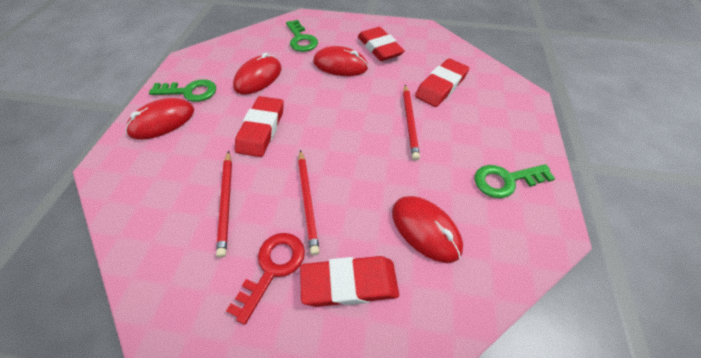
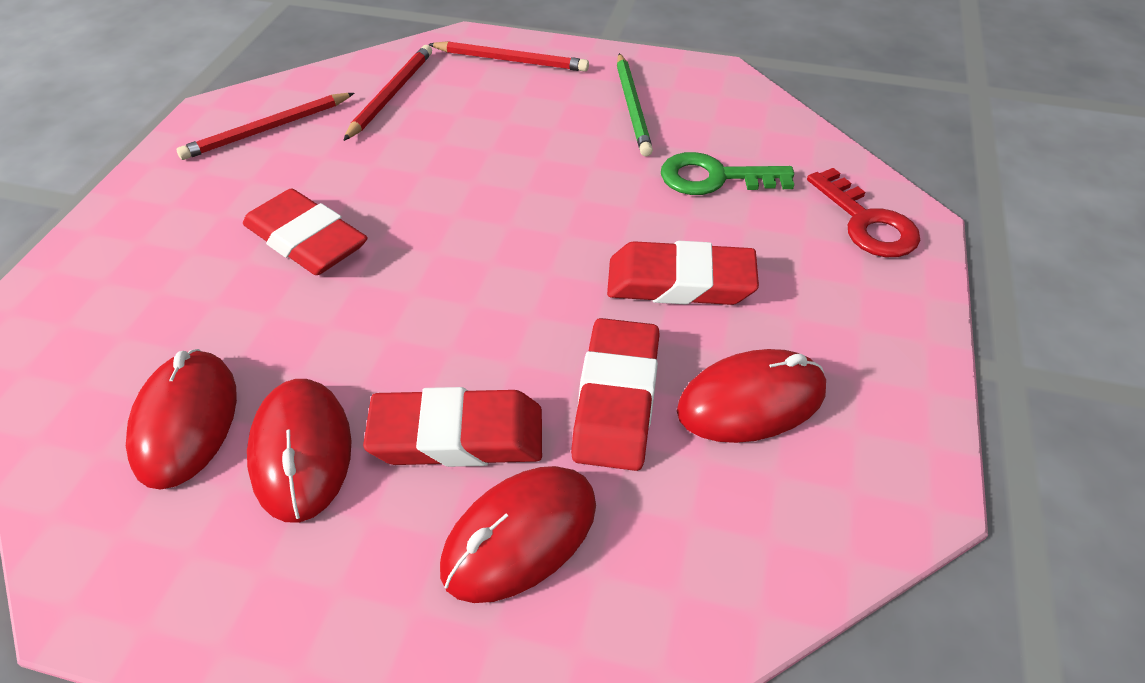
green key: 3 -> 1
green pencil: 0 -> 1

